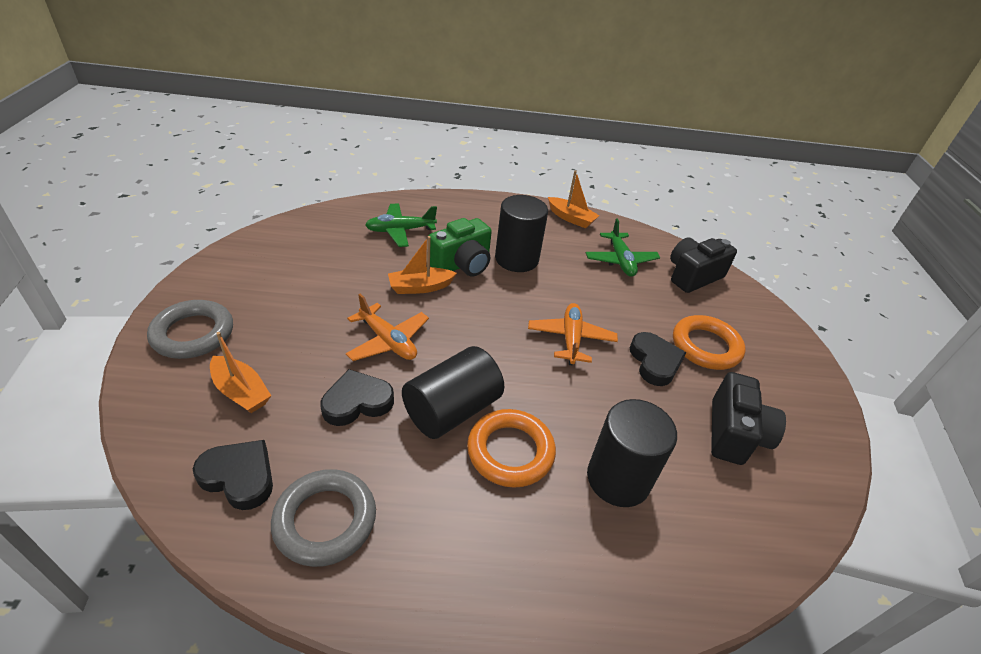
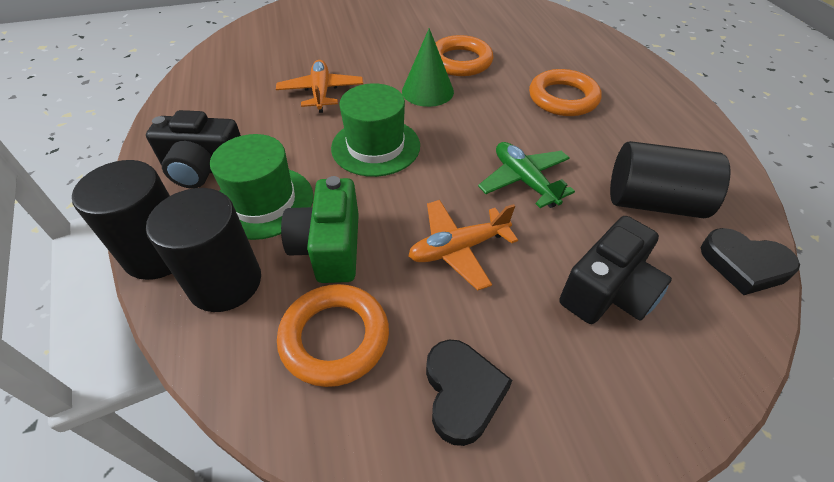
black heart: 3 -> 2
green cone: 0 -> 1
green hat: 0 -> 2
green plane: 2 -> 1
grey ring: 2 -> 0
orange boat: 3 -> 0
orange ring: 2 -> 3

